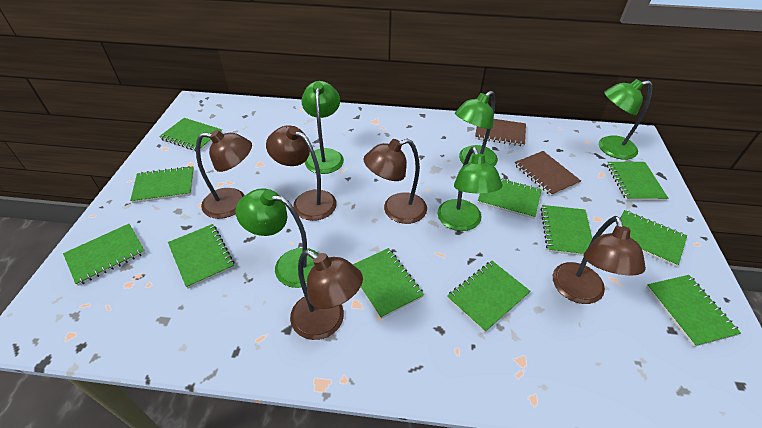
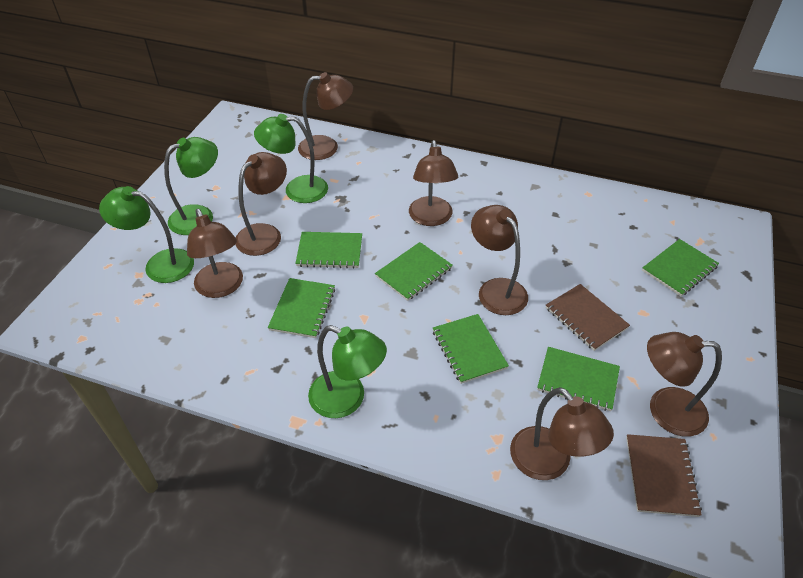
brown lamp: 5 -> 7
green lamp: 5 -> 4
green notebook: 11 -> 6

